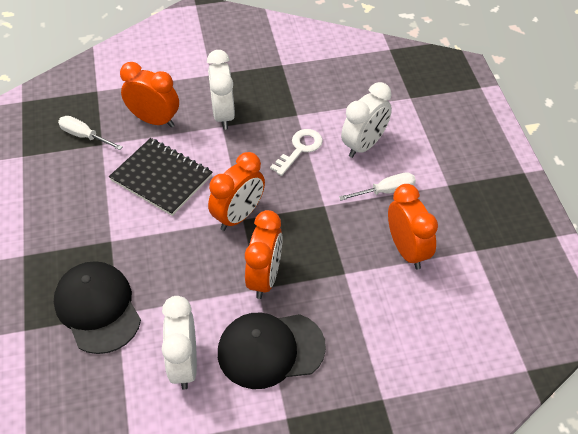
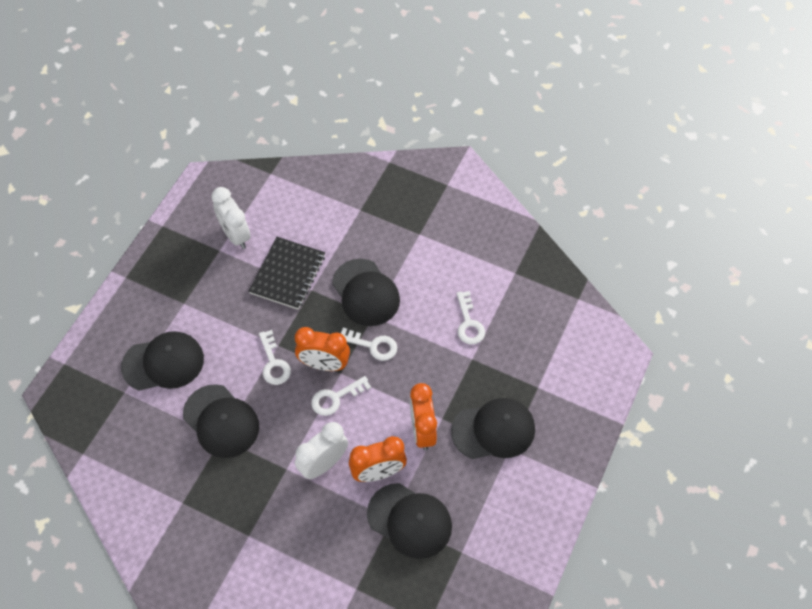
black cap: 2 -> 5
orange clock: 4 -> 3
white clock: 3 -> 2
white key: 1 -> 4
white screwdriver: 2 -> 0

